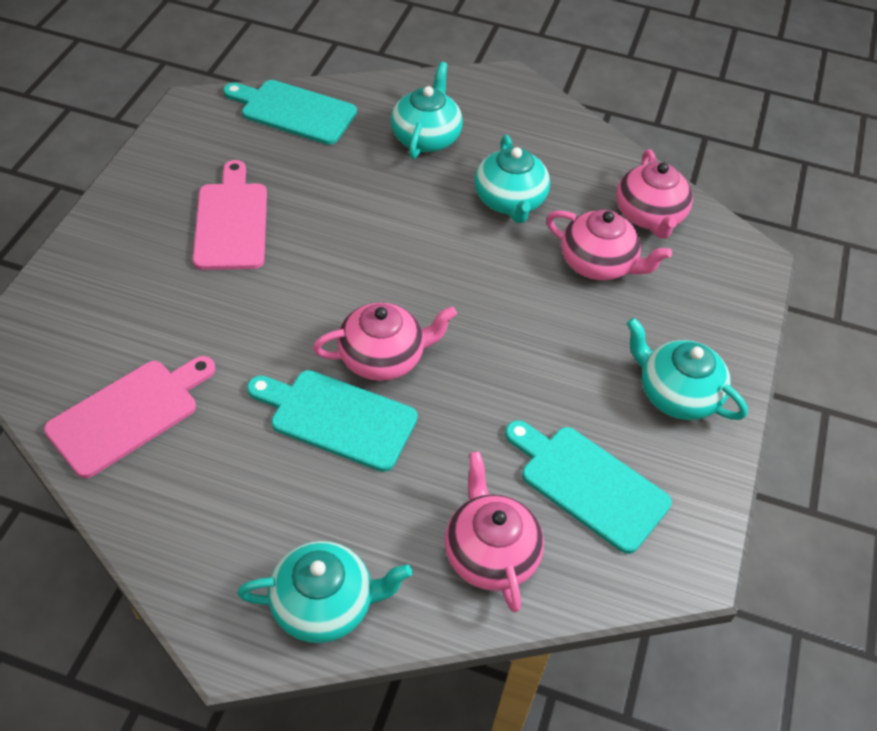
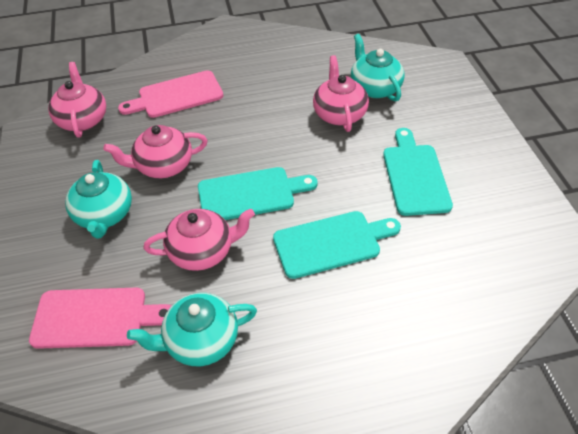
turquoise teapot: 4 -> 3

